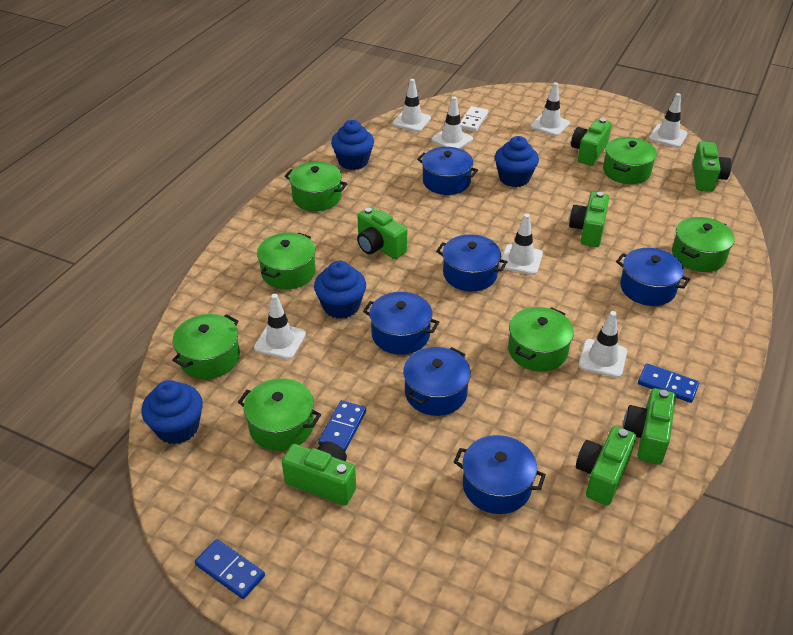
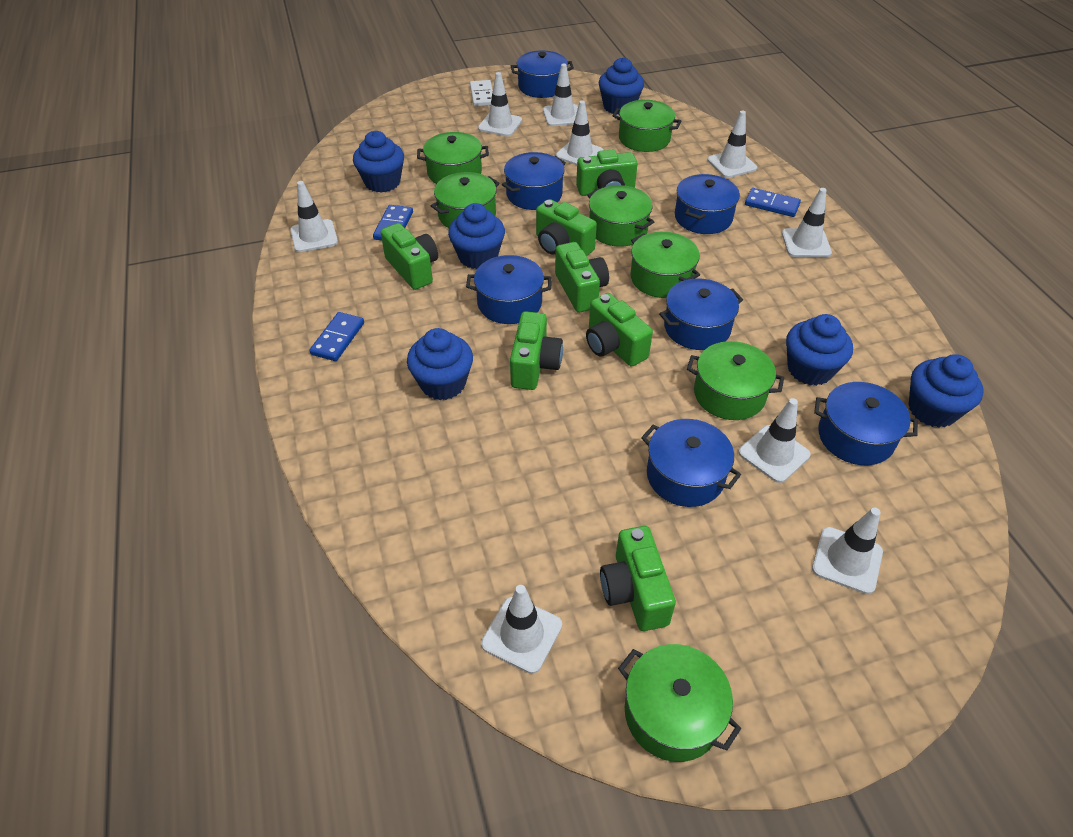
blue cupcake: 4 -> 6
blue pot: 6 -> 7
white traffic cone: 7 -> 9

